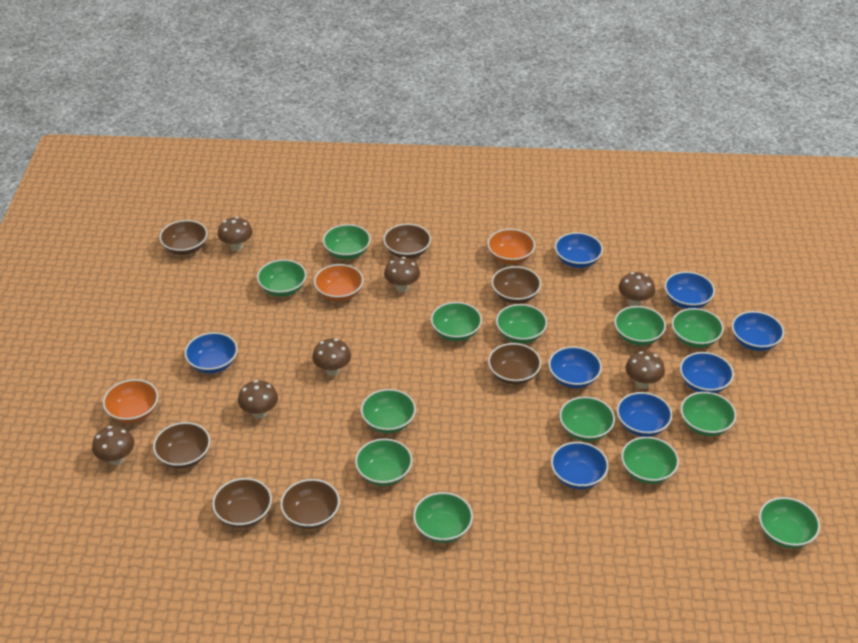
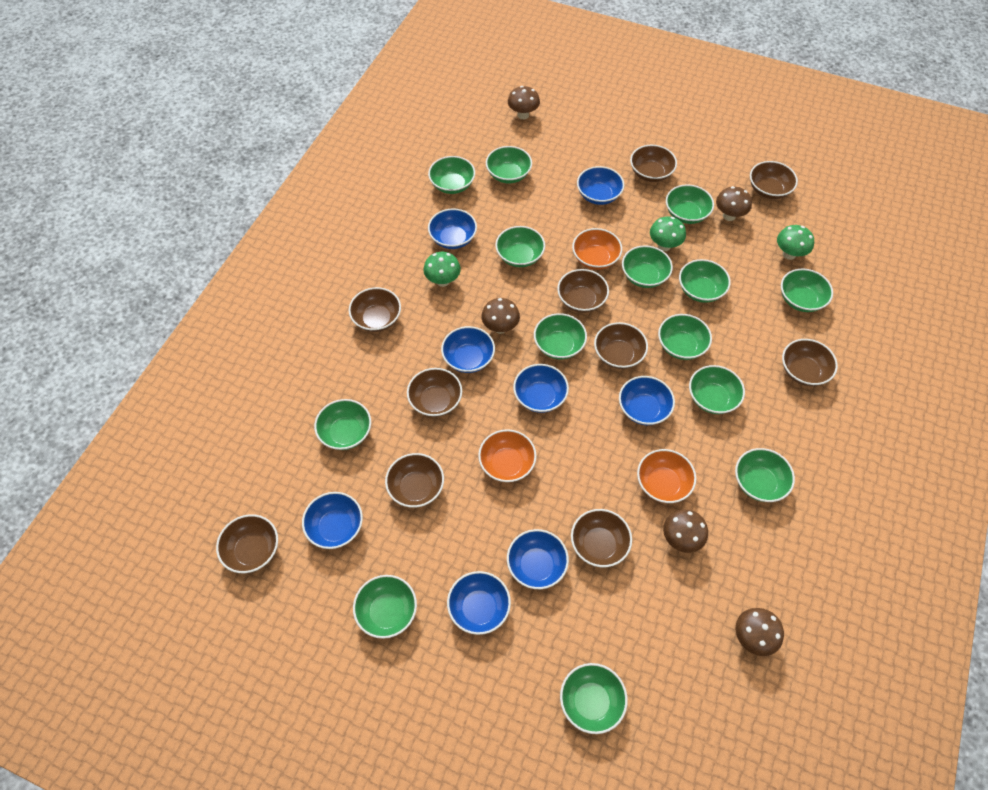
brown bowl: 7 -> 10
brown mushroom: 7 -> 5
green bowl: 13 -> 14
green mushroom: 0 -> 3

